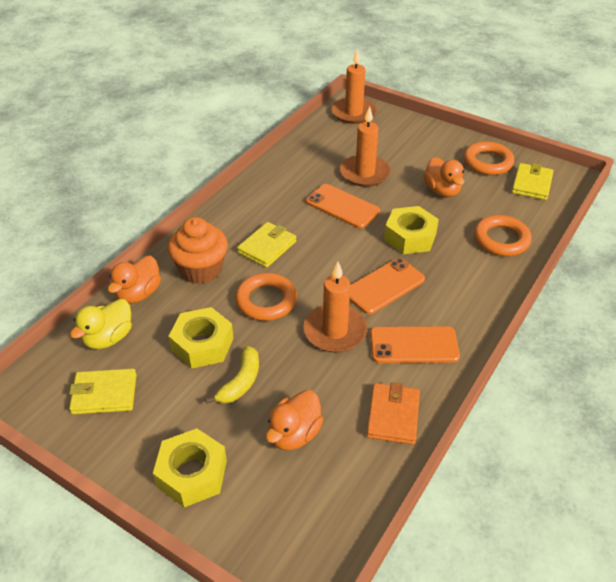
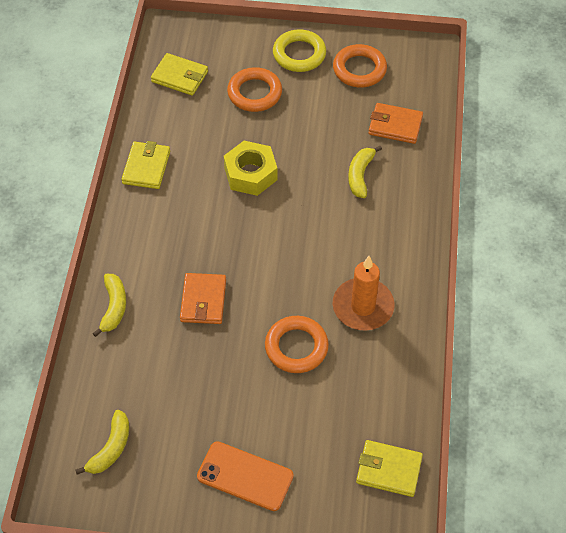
orange candle: 3 -> 1
orange cupcake: 1 -> 0
orange duck: 3 -> 0
orange phone: 3 -> 1
orange wallet: 1 -> 2
yellow banana: 1 -> 3
yellow duck: 1 -> 0
yellow nut: 3 -> 1
yellow ring: 0 -> 1

